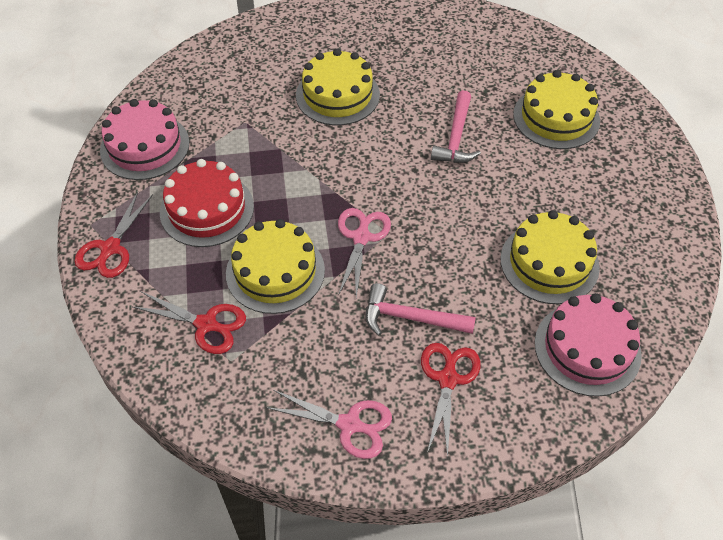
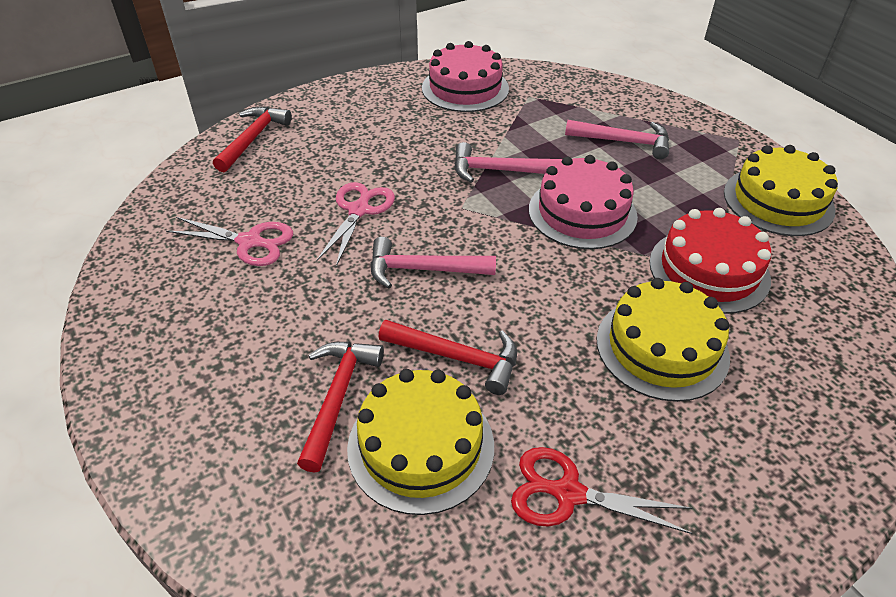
pink hammer: 2 -> 3
red hammer: 0 -> 3
red scissors: 3 -> 1
yellow cake: 4 -> 3

